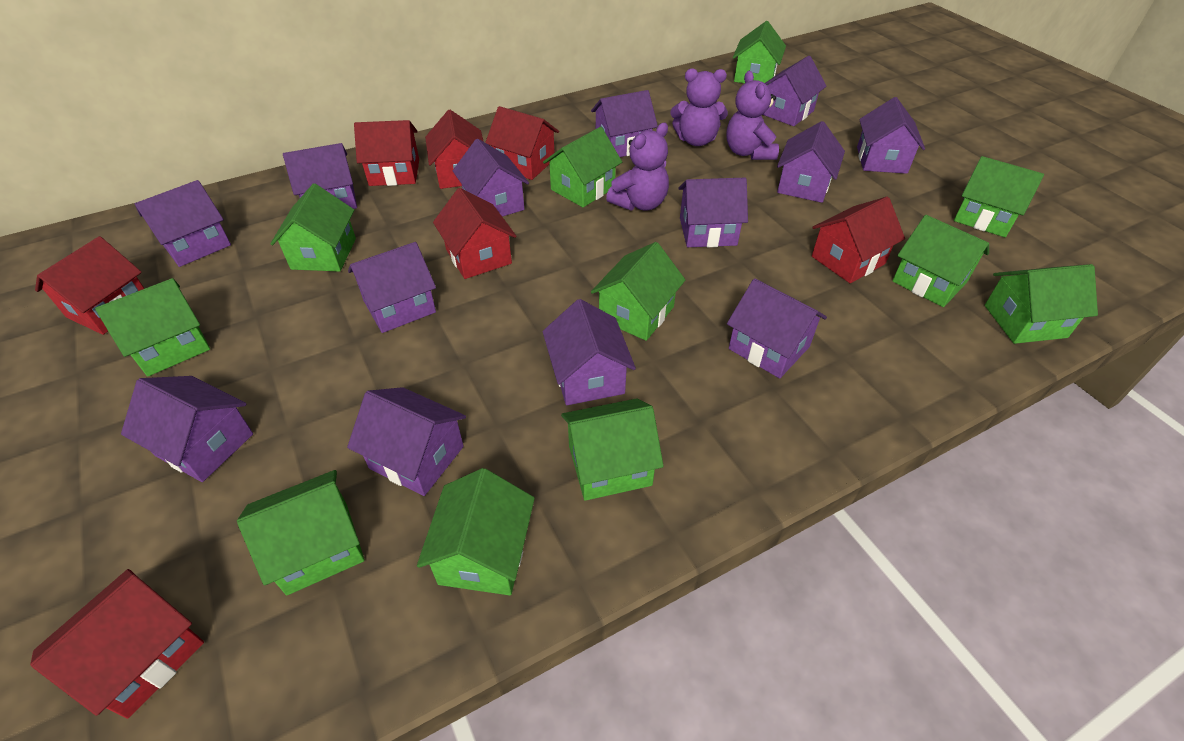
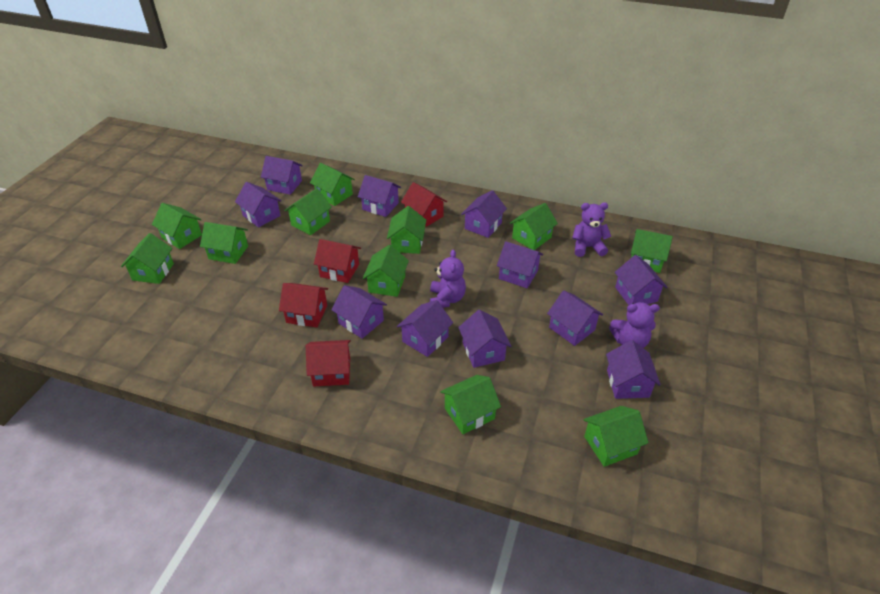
purple house: 13 -> 11
red house: 7 -> 4

